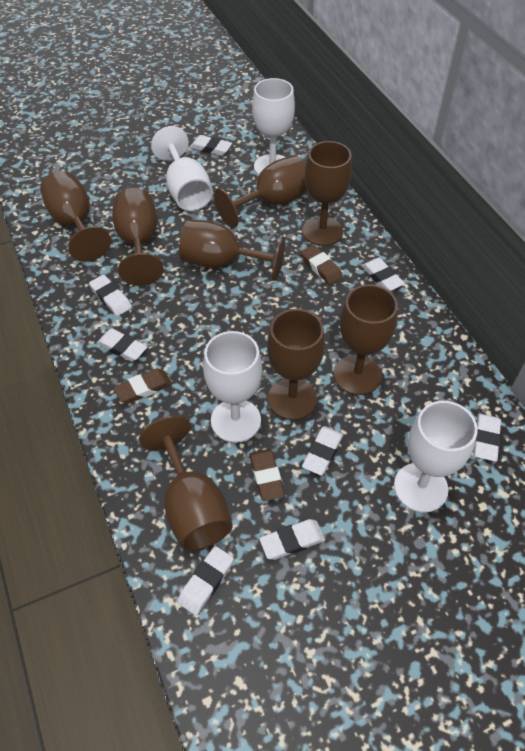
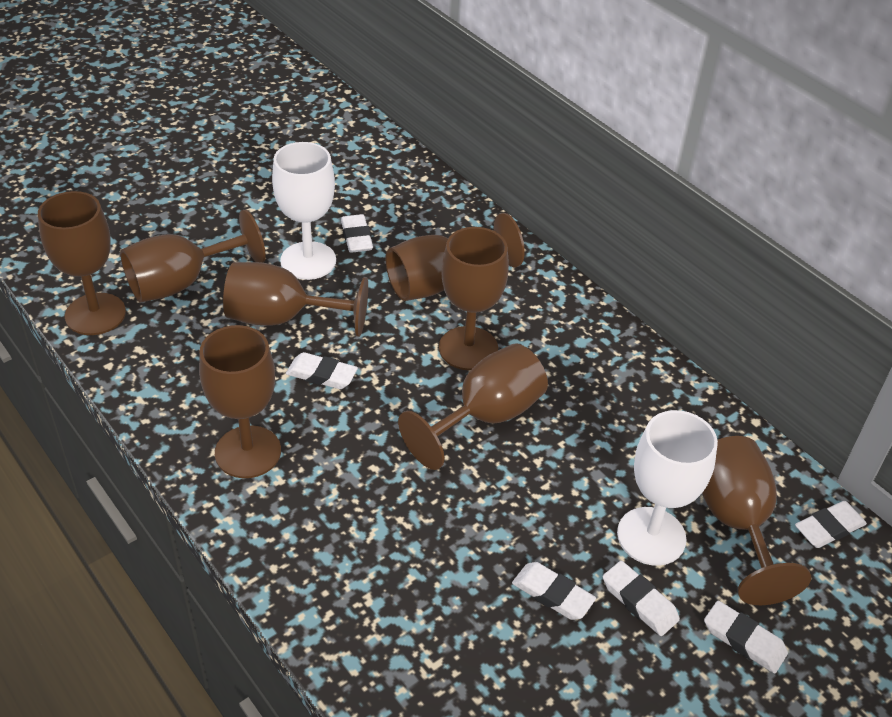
brown eraser: 3 -> 0
white eraser: 8 -> 6
white goblet: 4 -> 2

